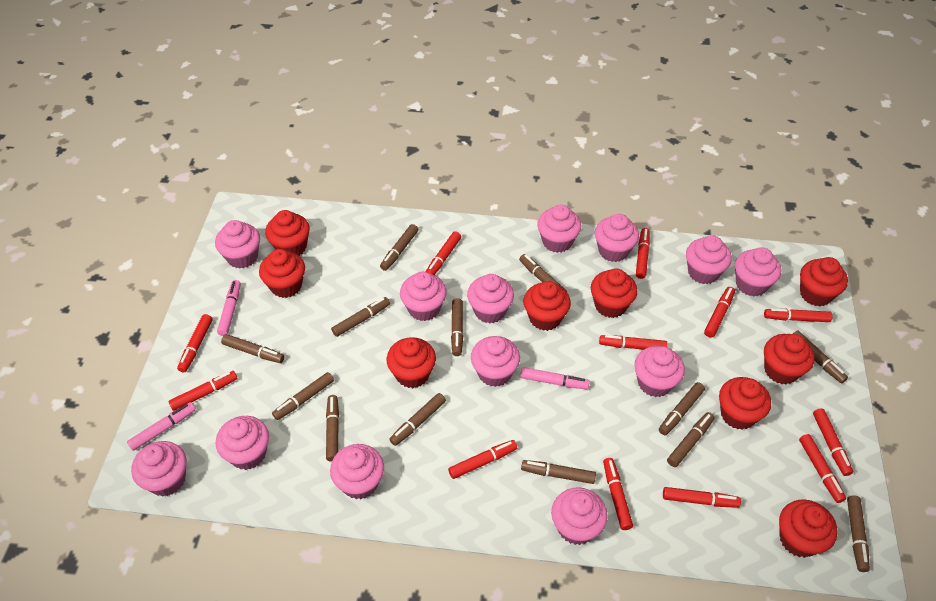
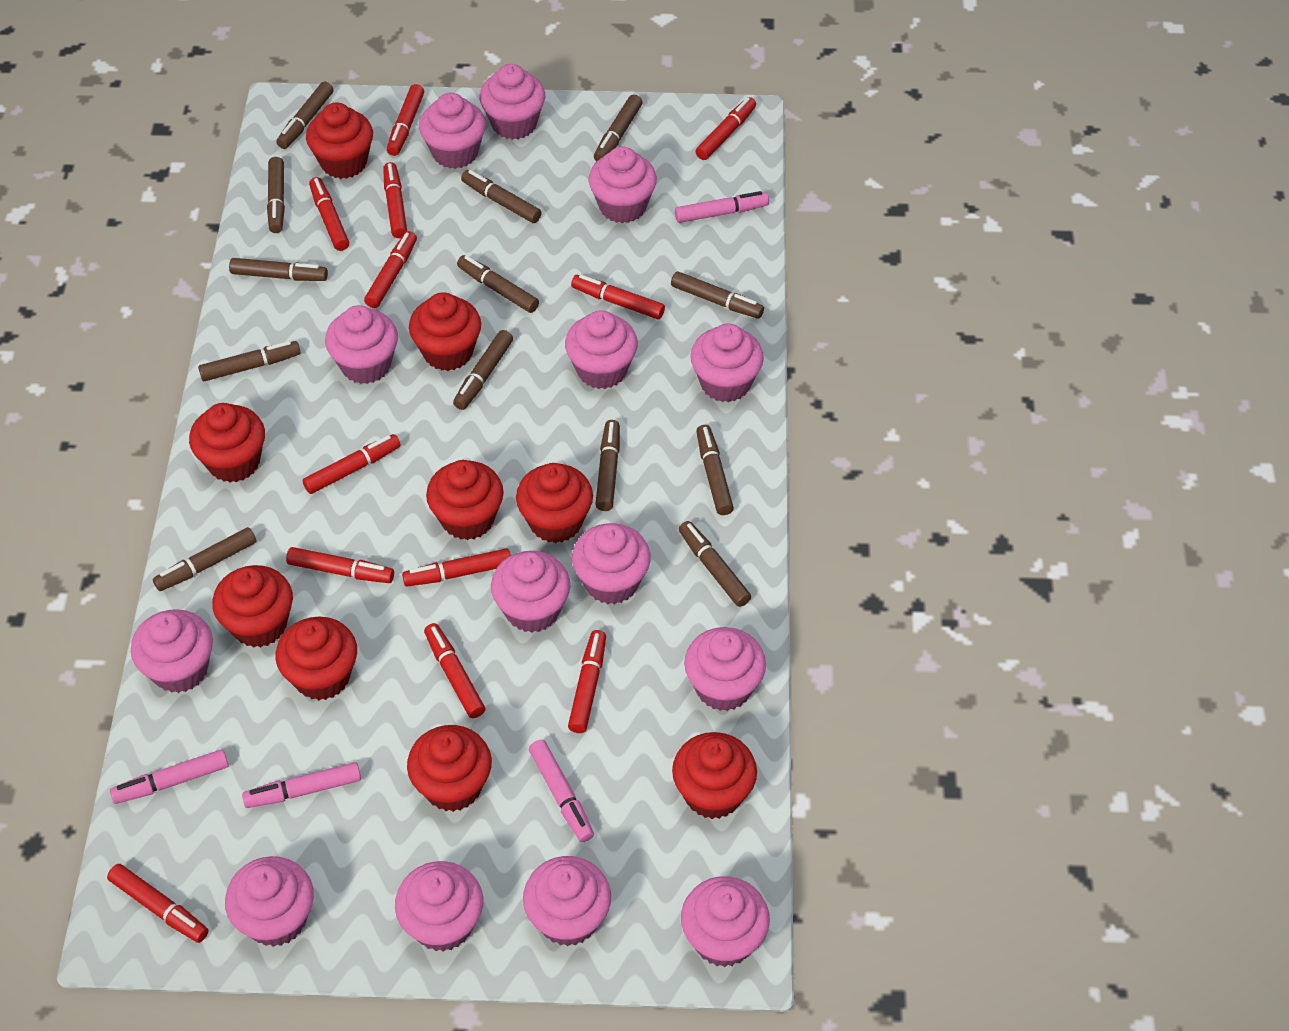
pink cupcake: 13 -> 14
pink marker: 3 -> 4

